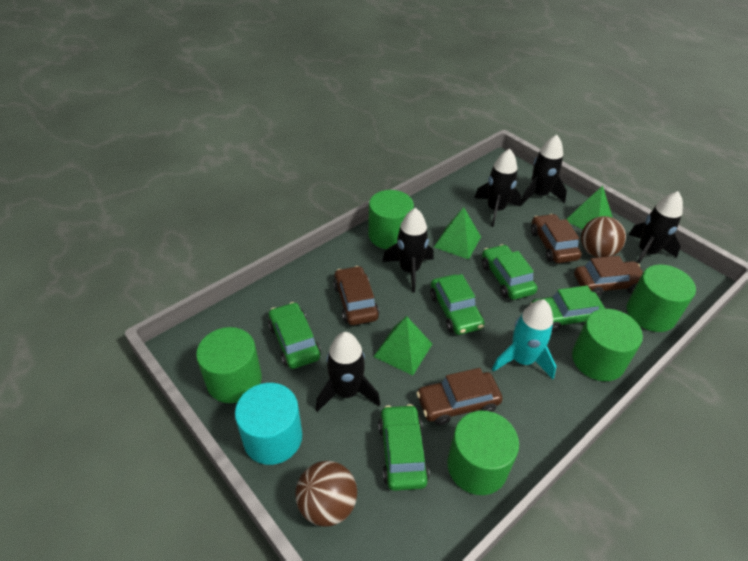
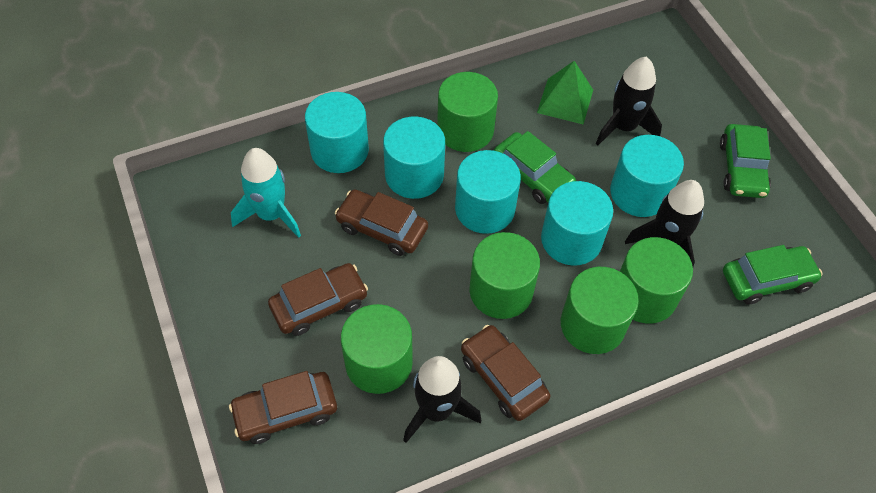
black rocket: 5 -> 3
brown ball: 2 -> 0
green car: 5 -> 3
green pyramid: 3 -> 1
turquoise cylinder: 1 -> 5

